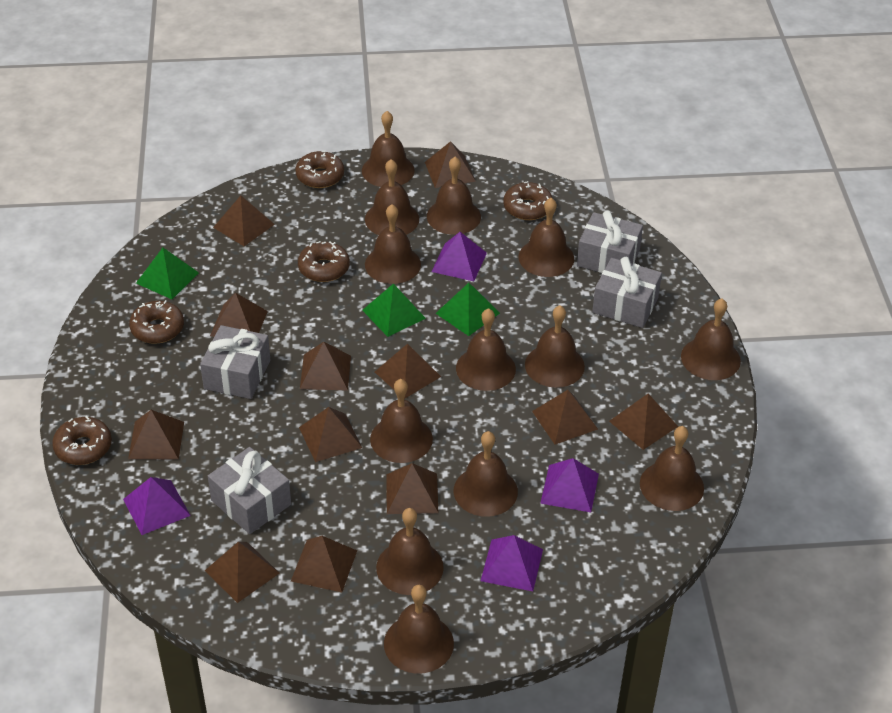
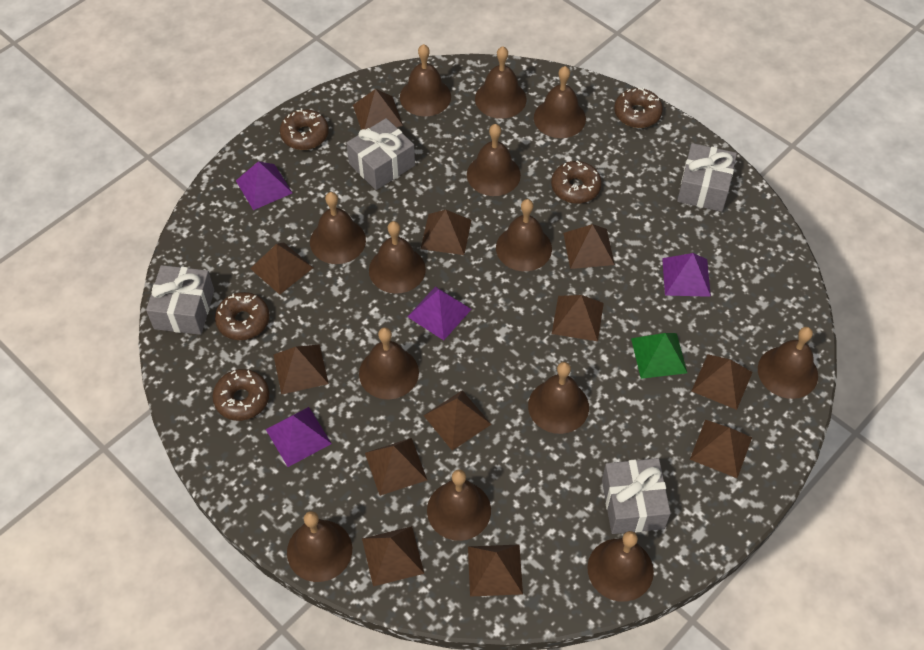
green pyramid: 3 -> 1

